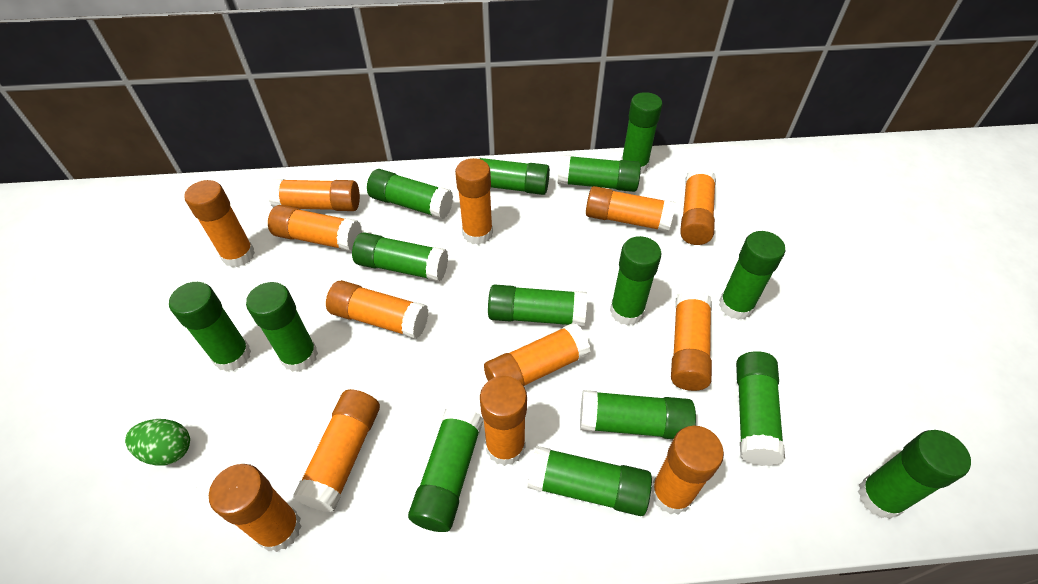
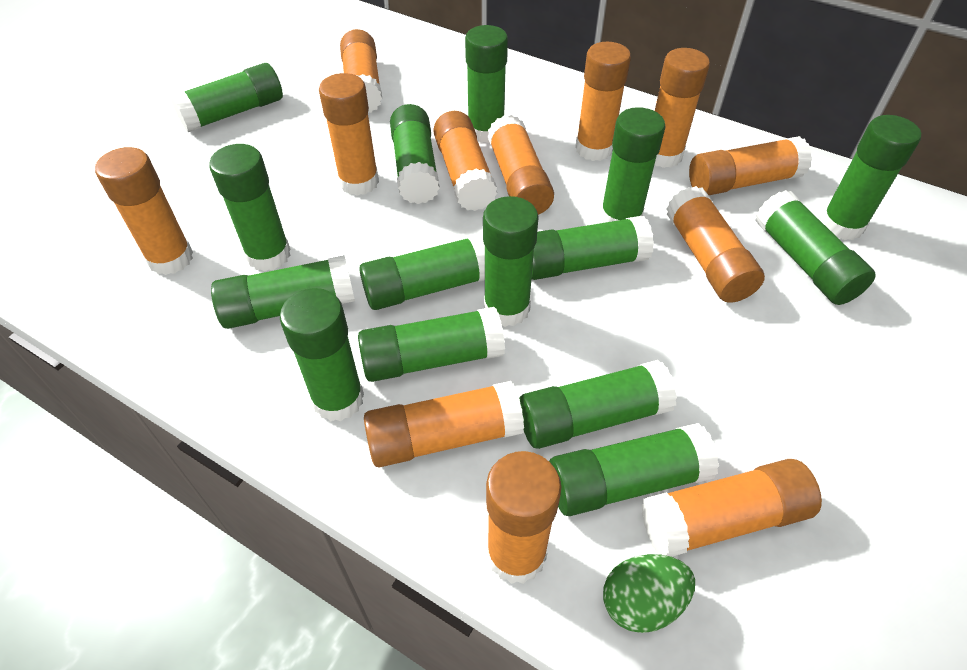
orange glue stick: 13 -> 12

